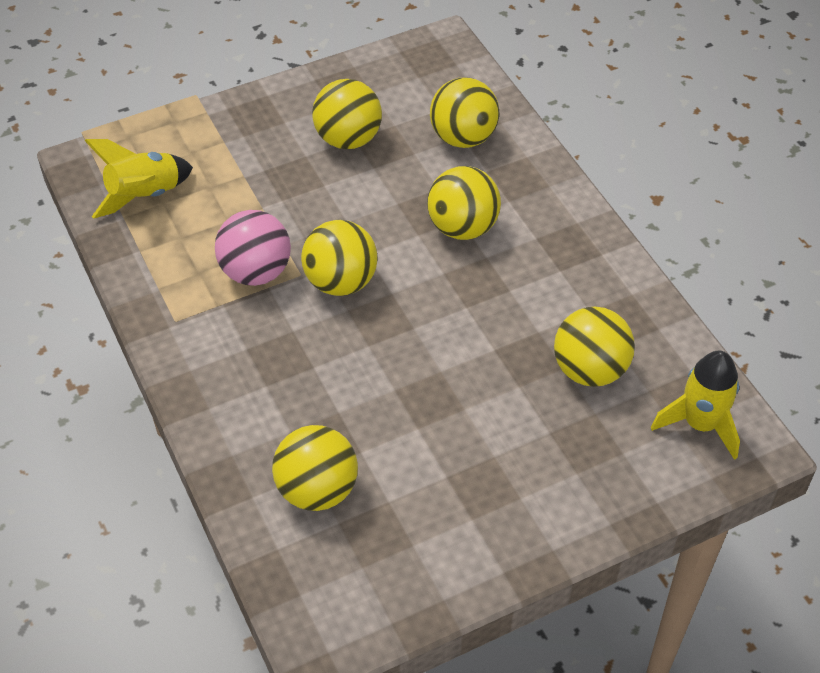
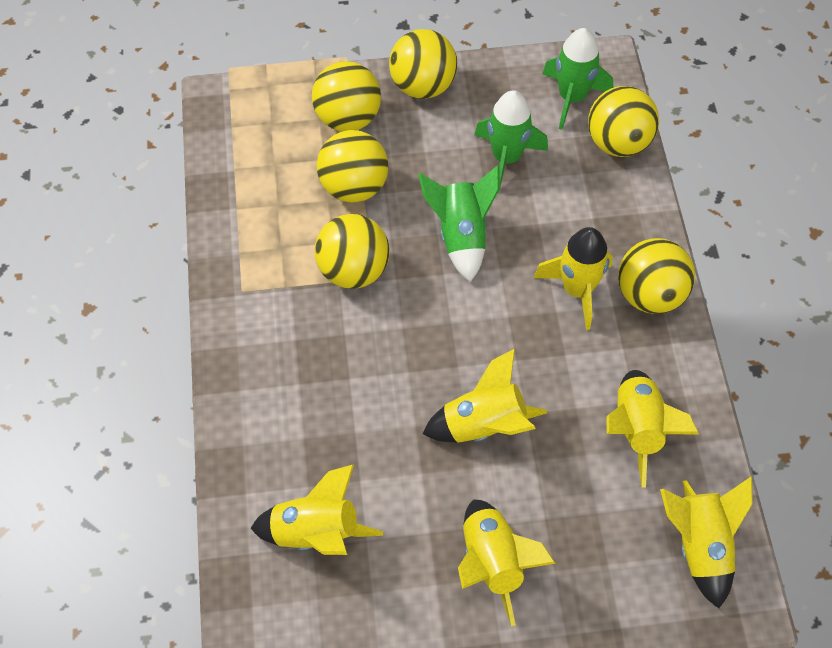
green rocket: 0 -> 3
pink ball: 1 -> 0
yellow rocket: 2 -> 6

